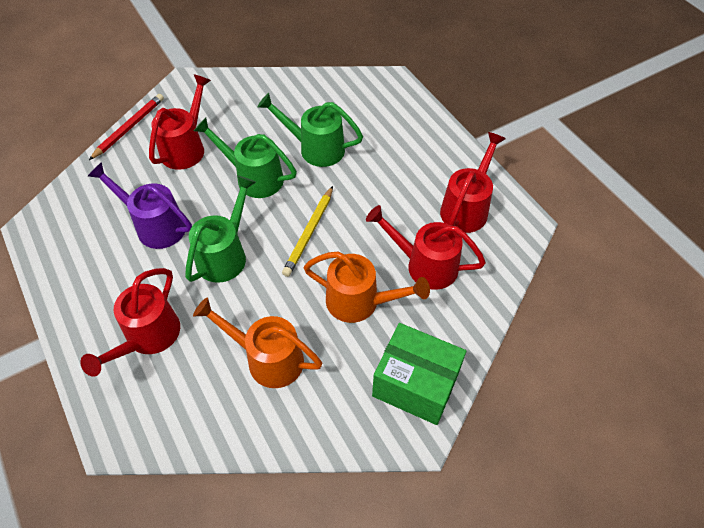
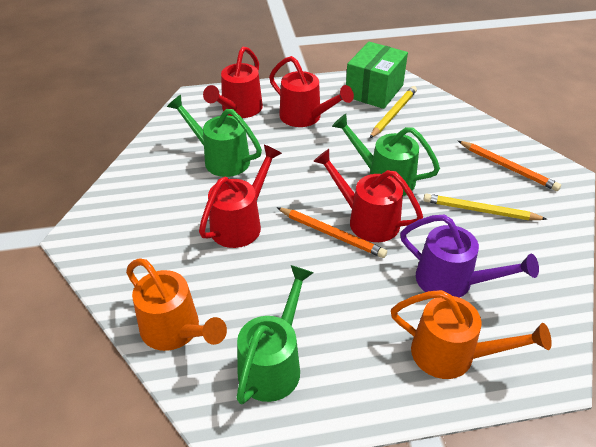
orange pencil: 0 -> 2
red pencil: 1 -> 0
yellow pencil: 1 -> 2

